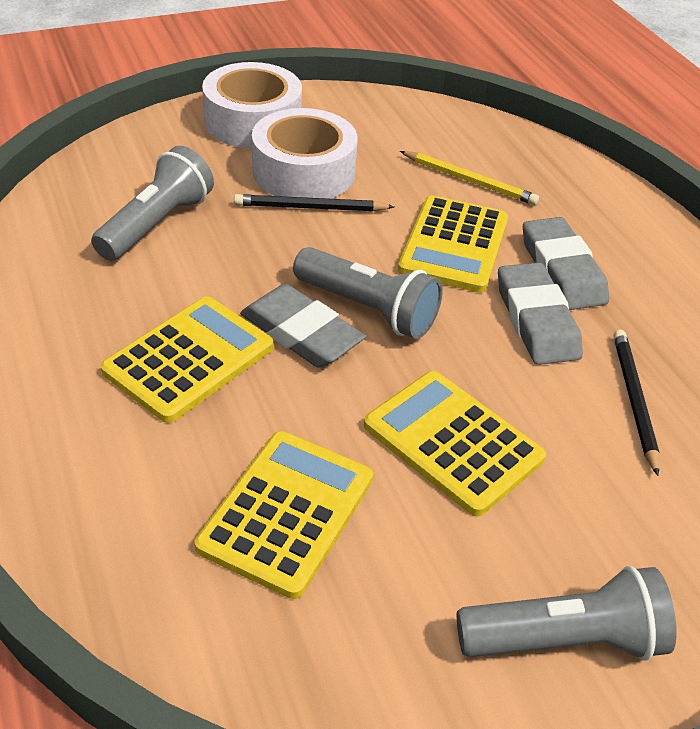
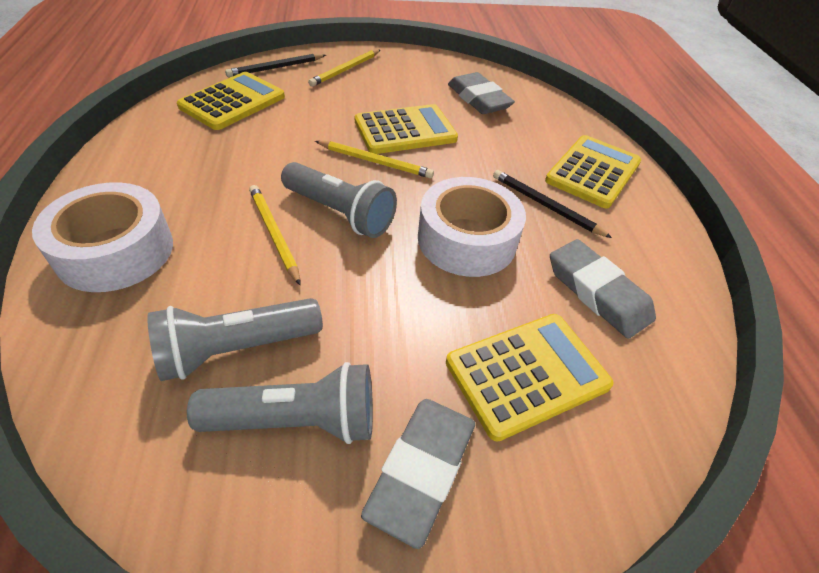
yellow pencil: 1 -> 3

